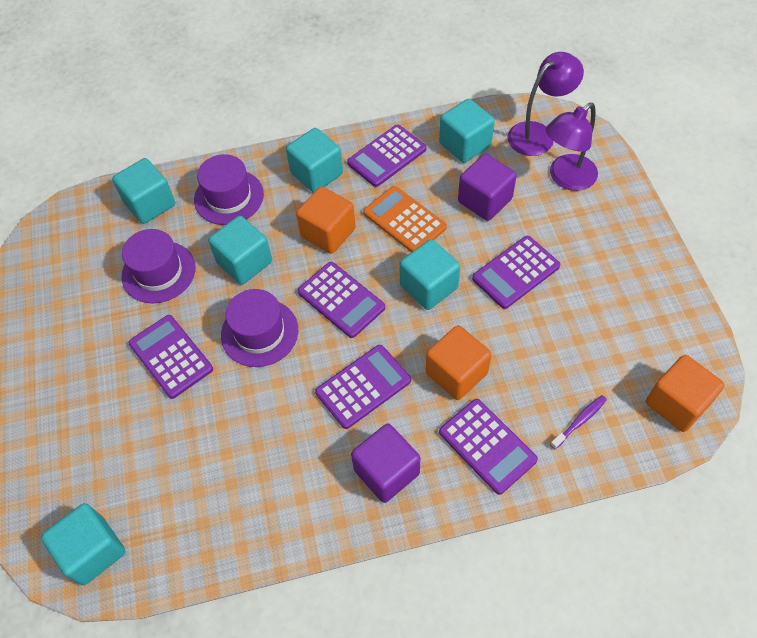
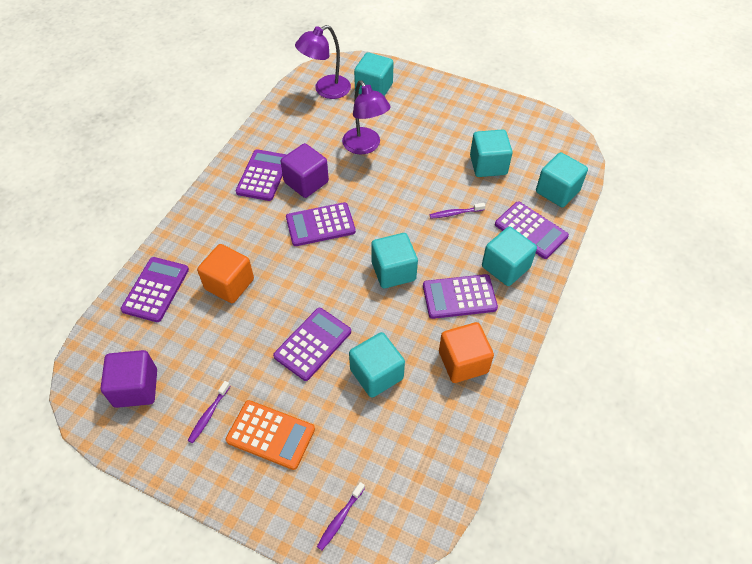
orange cube: 3 -> 2
purple hat: 3 -> 0
purple toothbrush: 1 -> 3

